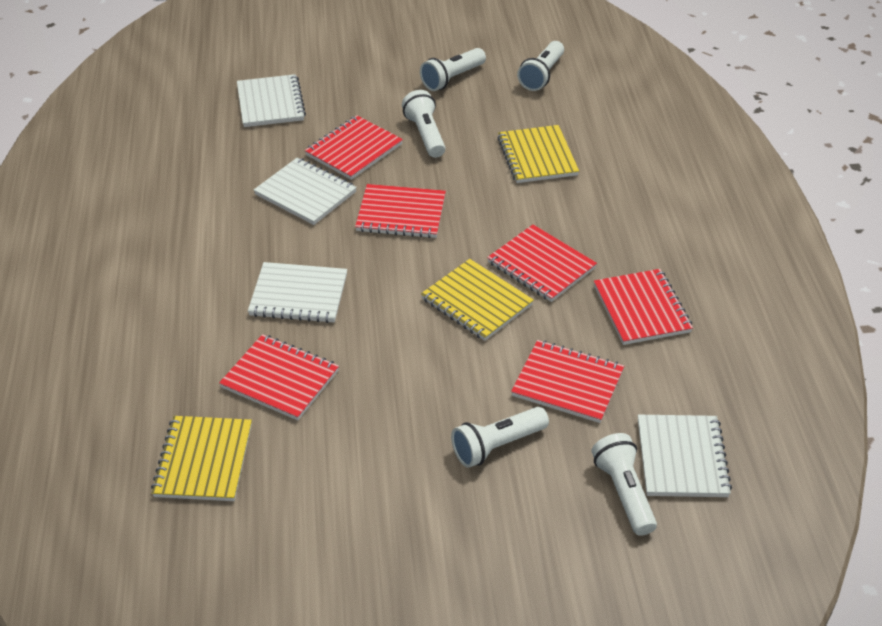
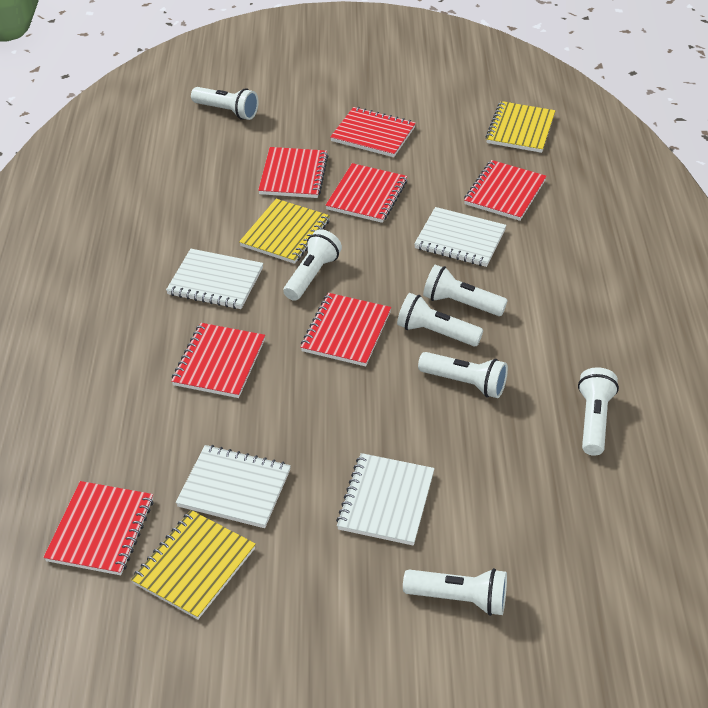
red notebook: 6 -> 7
white flashlight: 5 -> 7

